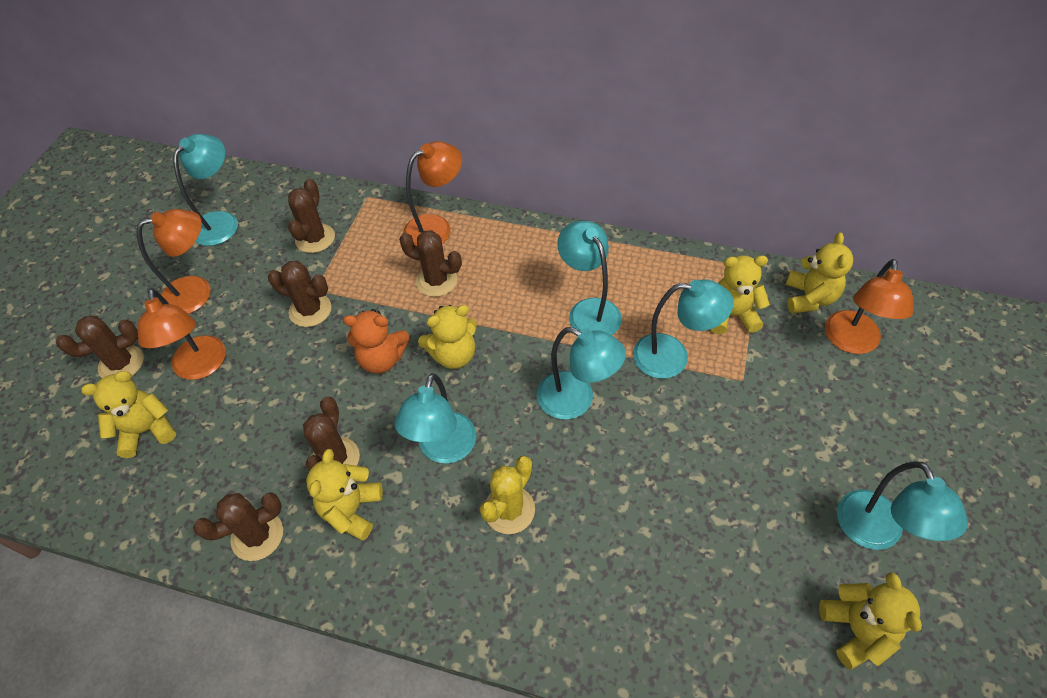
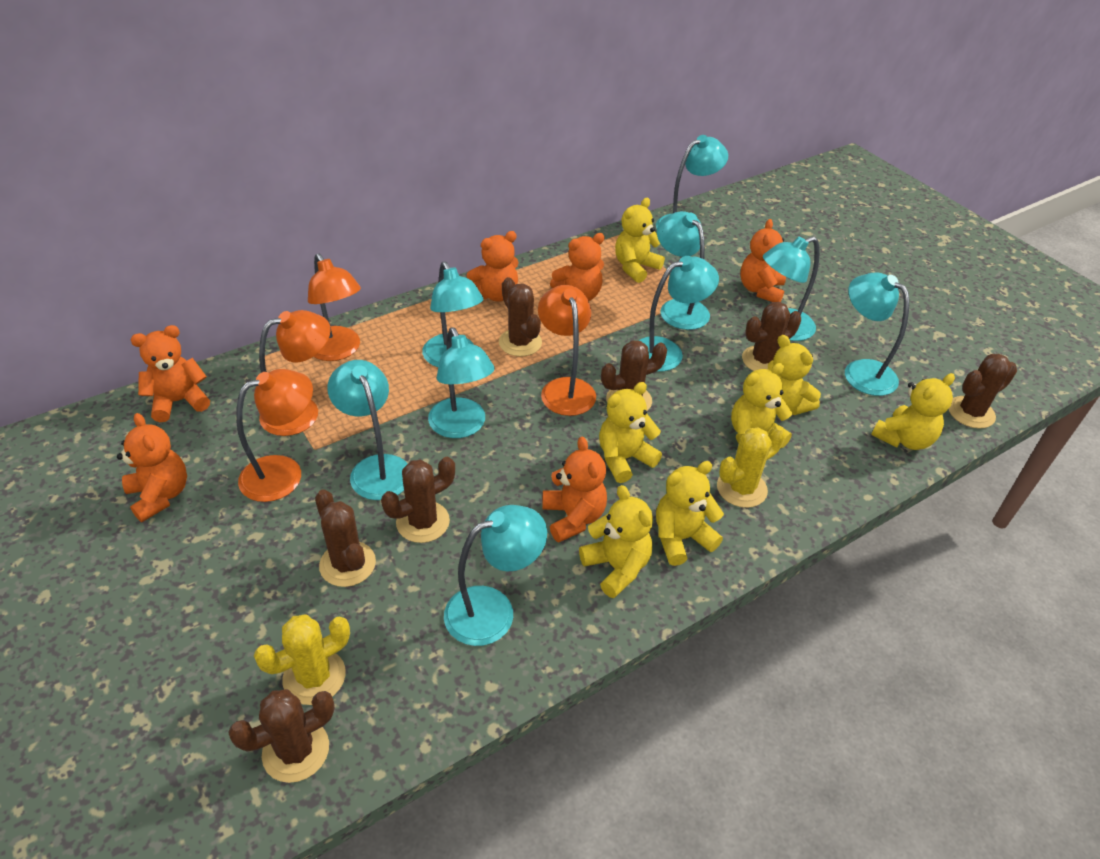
brown cactus: 6 -> 7
orange teddy bear: 1 -> 6
turquoise lamp: 6 -> 9
yellow cactus: 1 -> 2
yellow teddy bear: 6 -> 7

